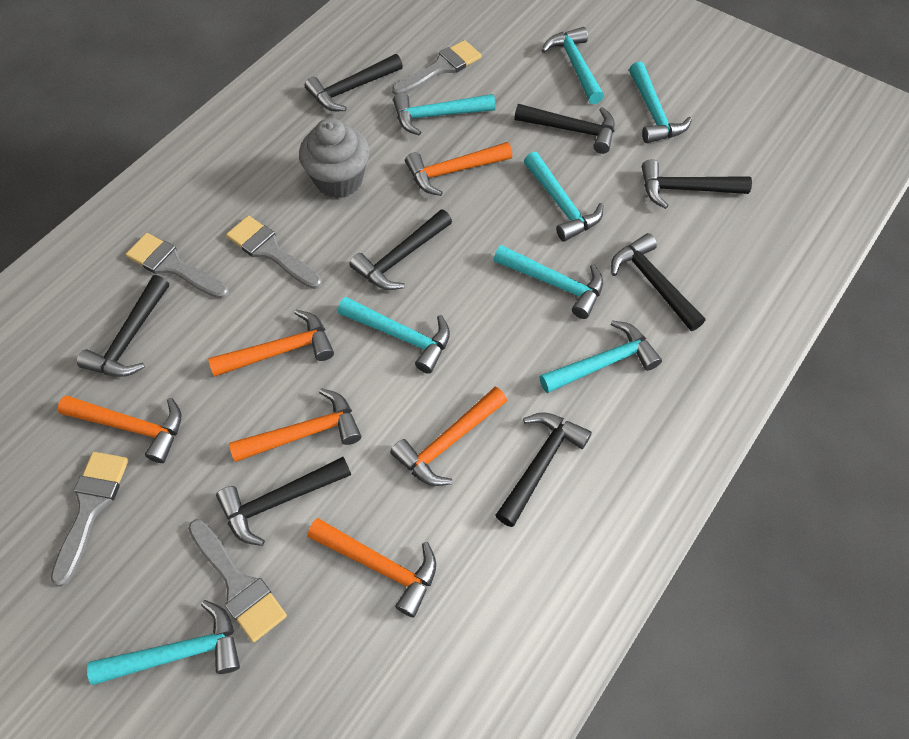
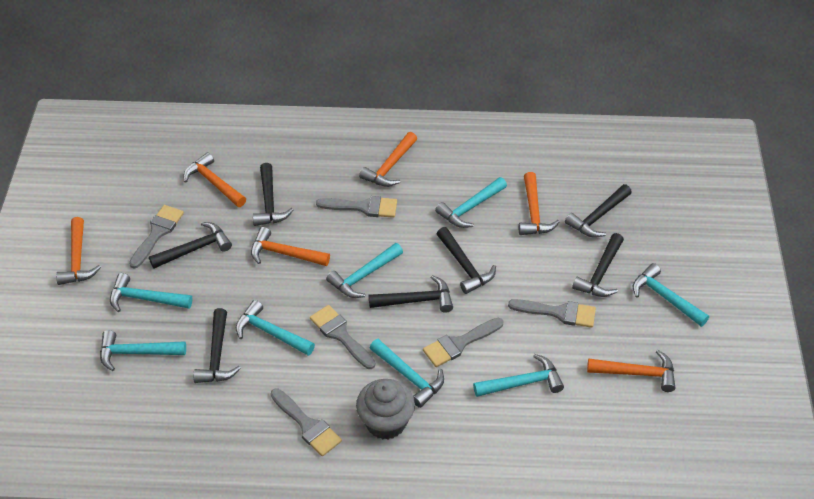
black hammer: 8 -> 7
grey brush: 5 -> 6

